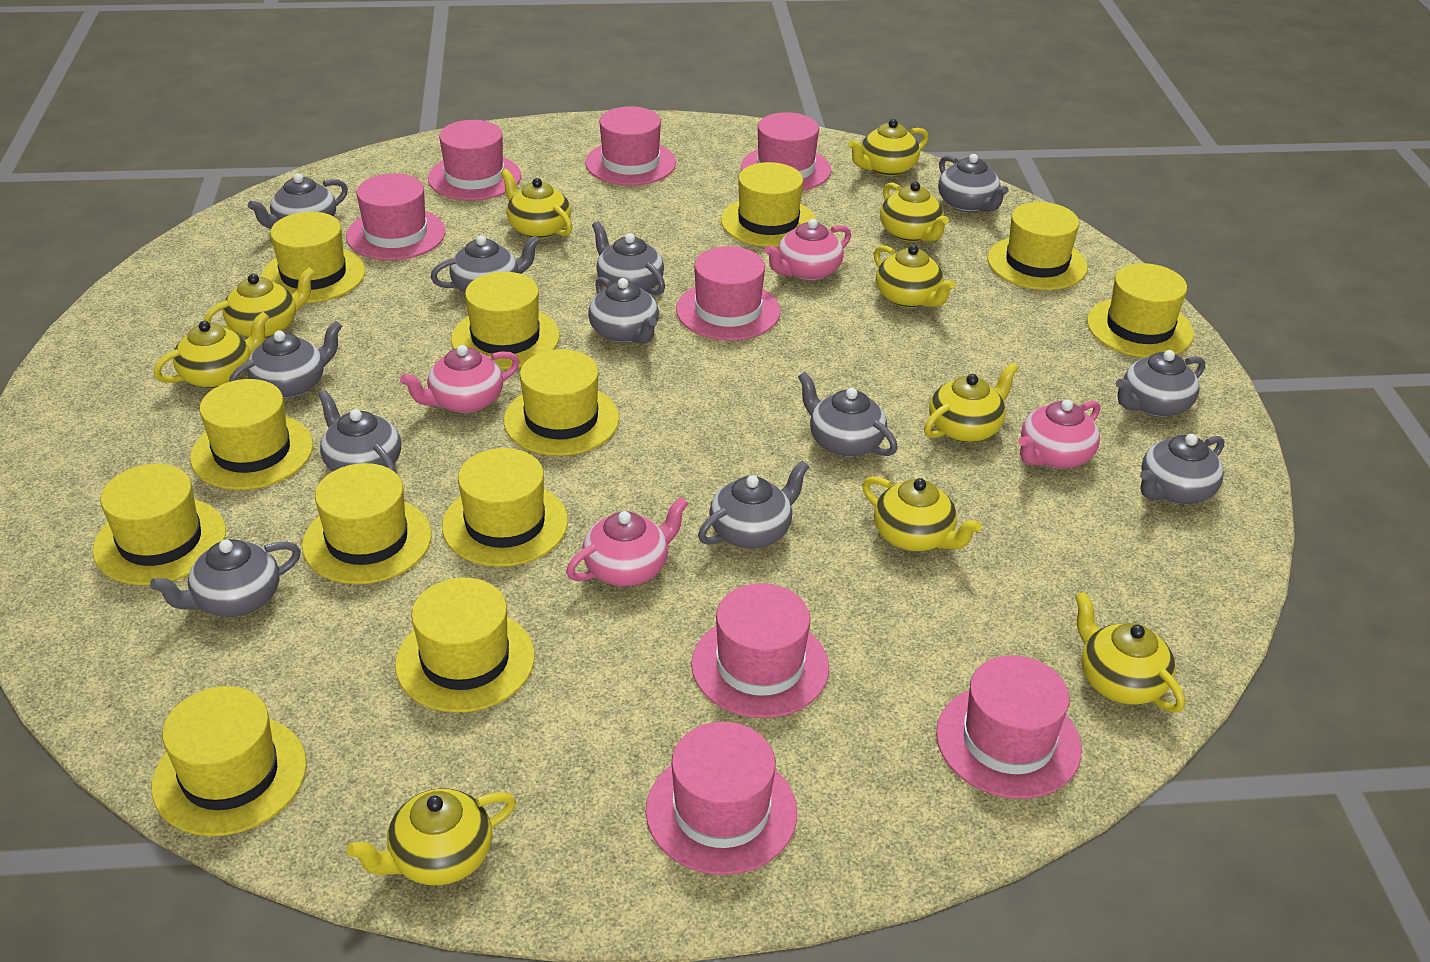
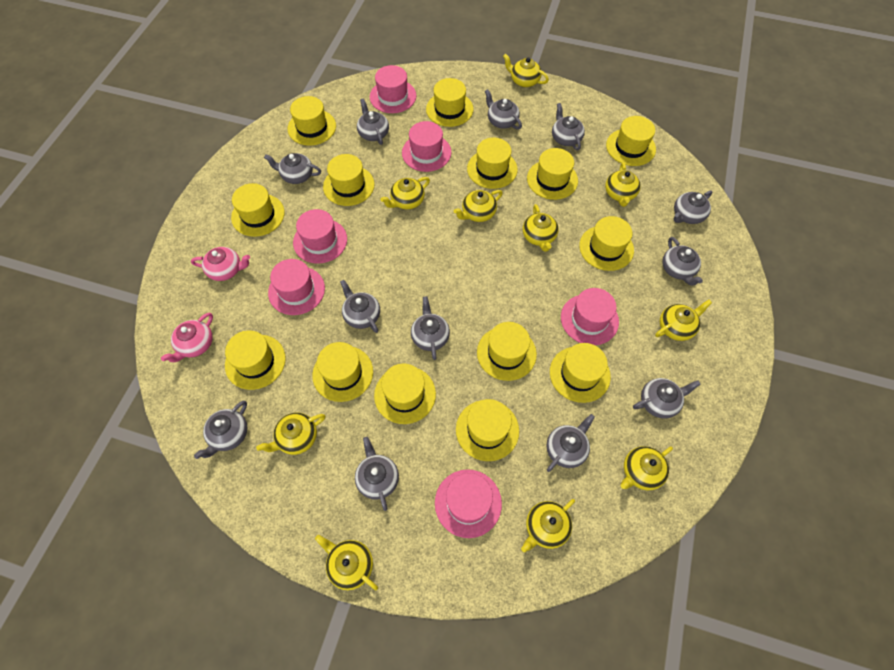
pink hat: 8 -> 6
pink teapot: 4 -> 2
yellow hat: 12 -> 14

